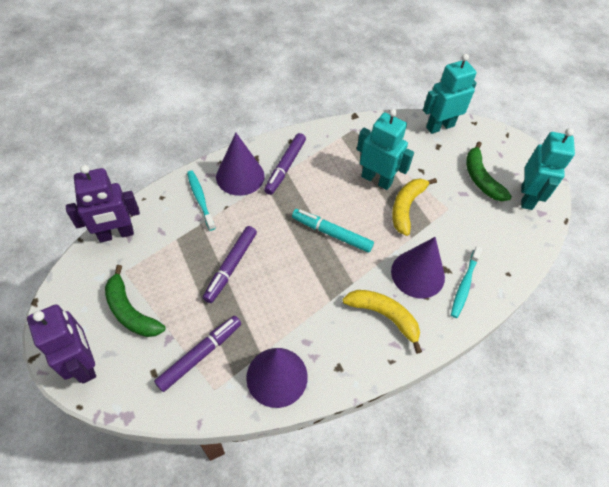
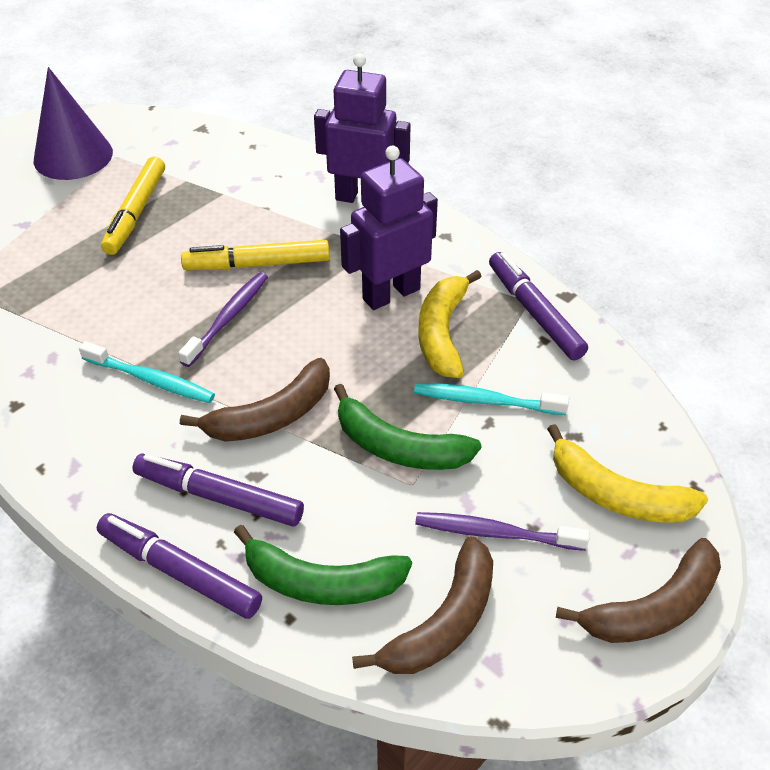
brown banana: 0 -> 3
purple cone: 3 -> 1
purple toothbrush: 0 -> 2
turquoise marker: 1 -> 0
turquoise robot: 3 -> 0
yellow marker: 0 -> 2

